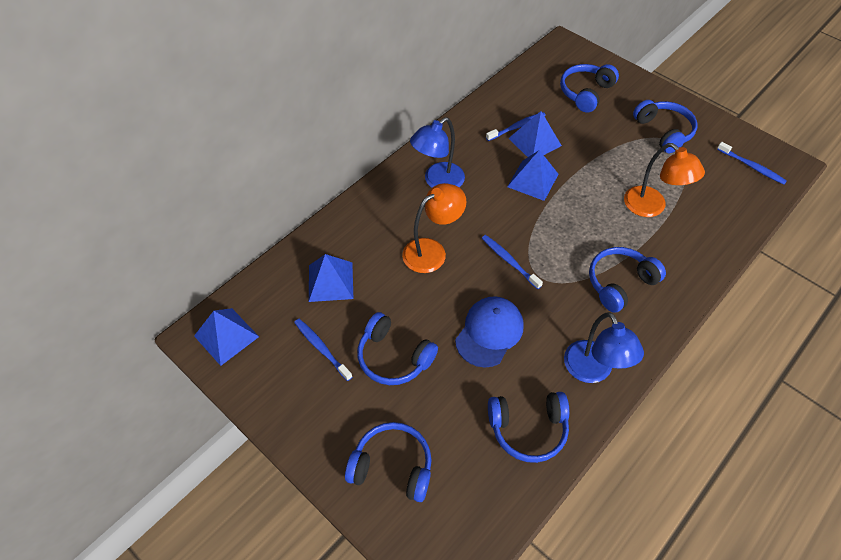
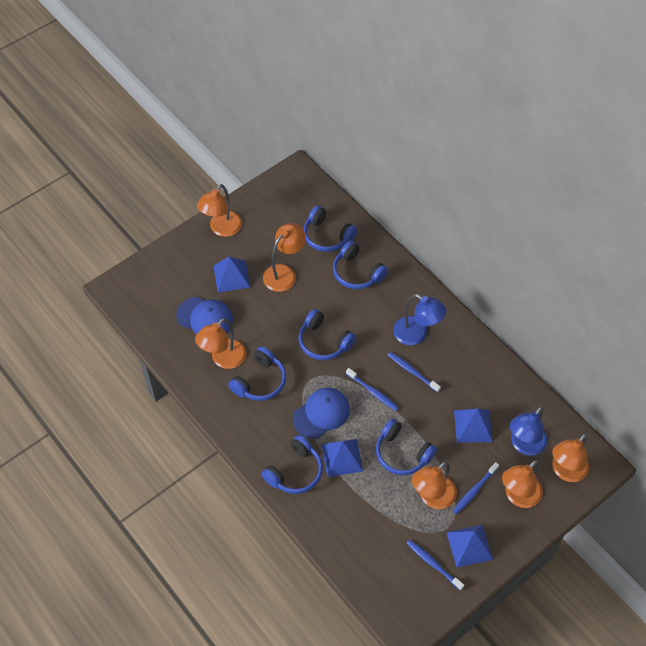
blue cap: 1 -> 2
orange lamp: 2 -> 6

